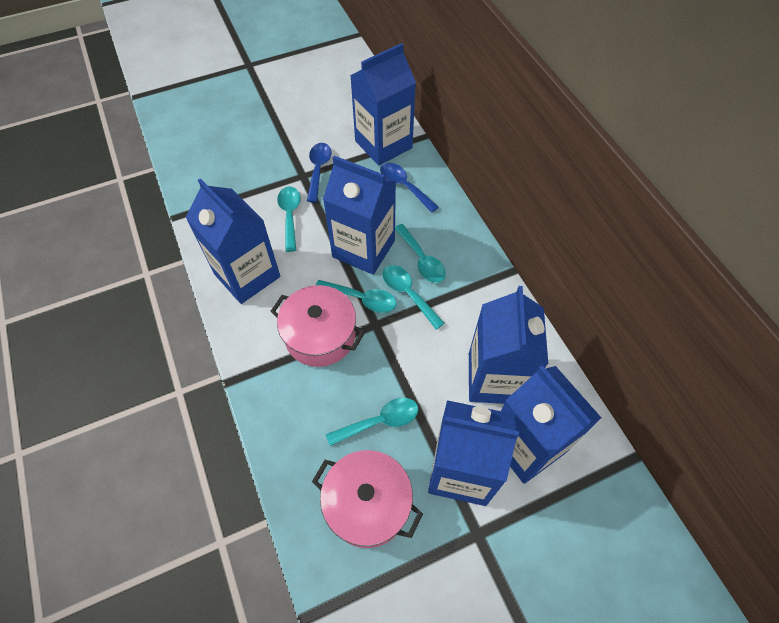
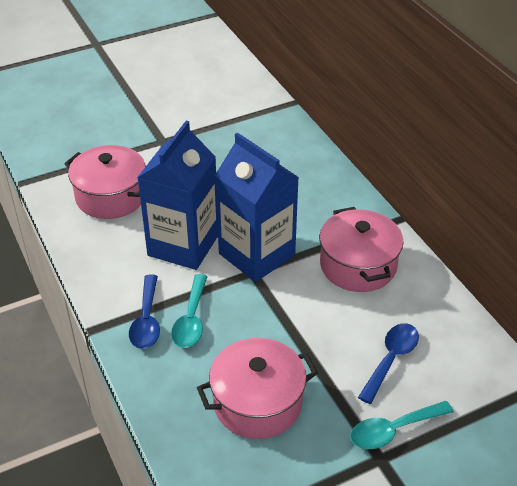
blue carton: 6 -> 2
pink pot: 2 -> 3
turquoise spoon: 5 -> 2

